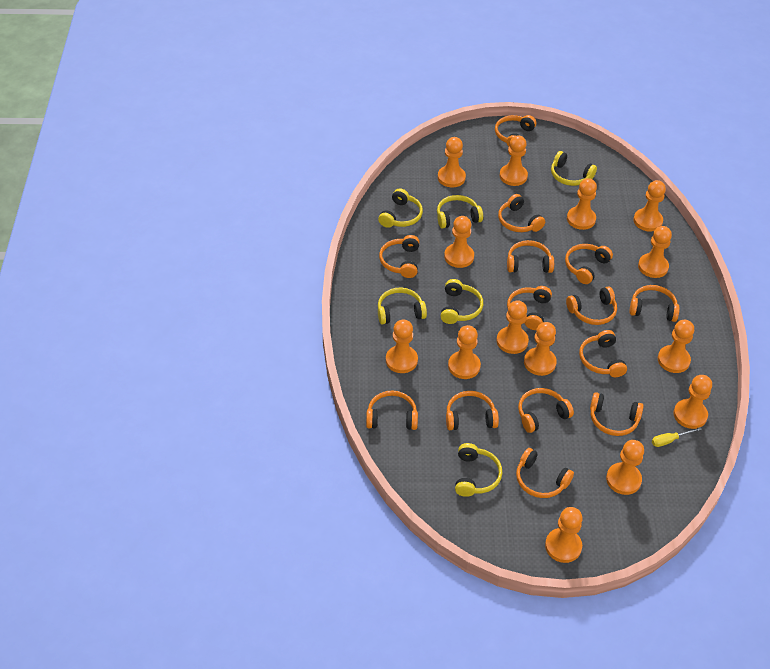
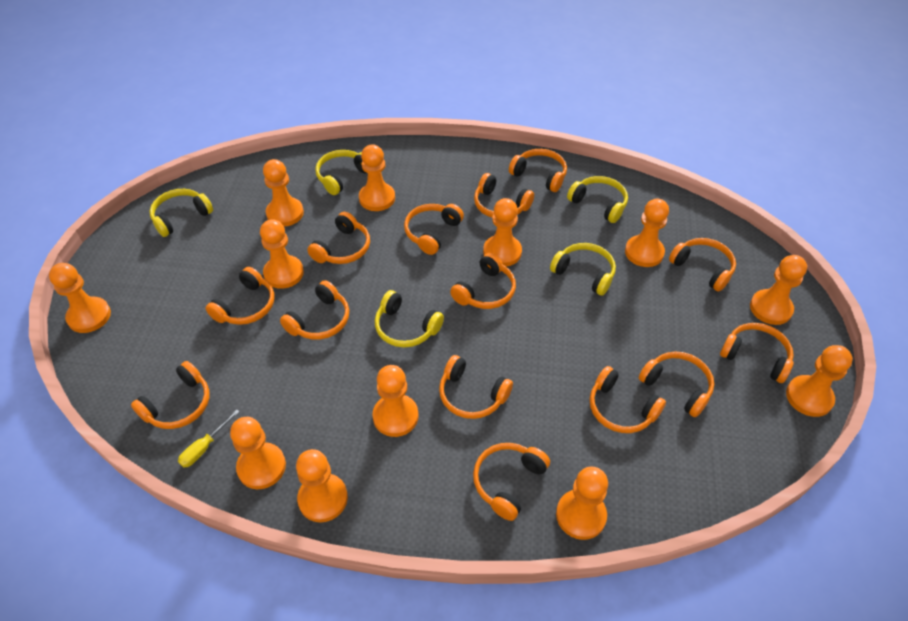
orange pawn: 14 -> 12
yellow headphones: 6 -> 5

